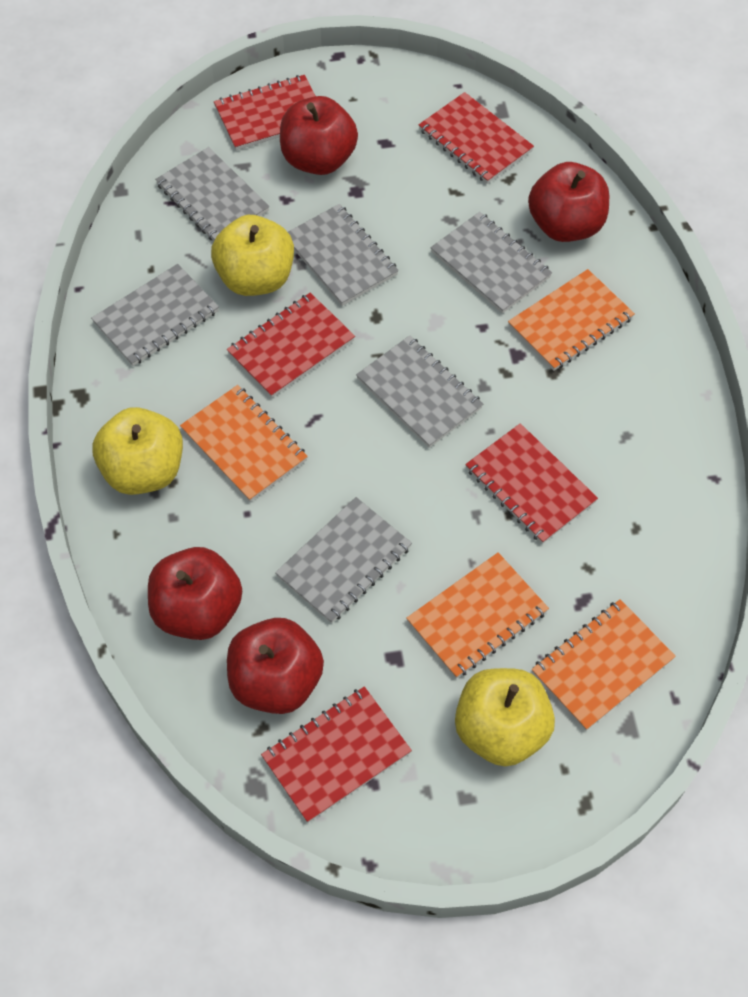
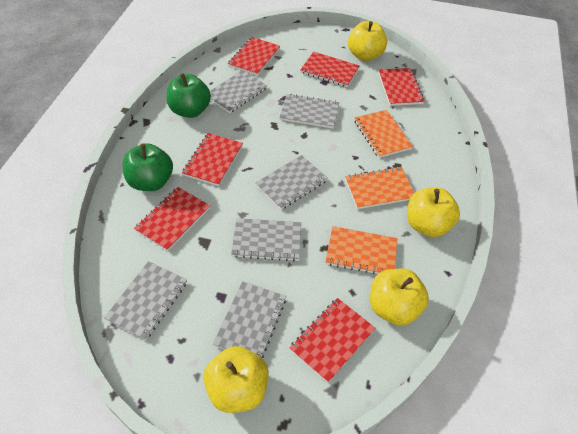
green apple: 0 -> 2
orange notebook: 4 -> 3
red apple: 4 -> 0
red notebook: 5 -> 6
yellow apple: 3 -> 4

